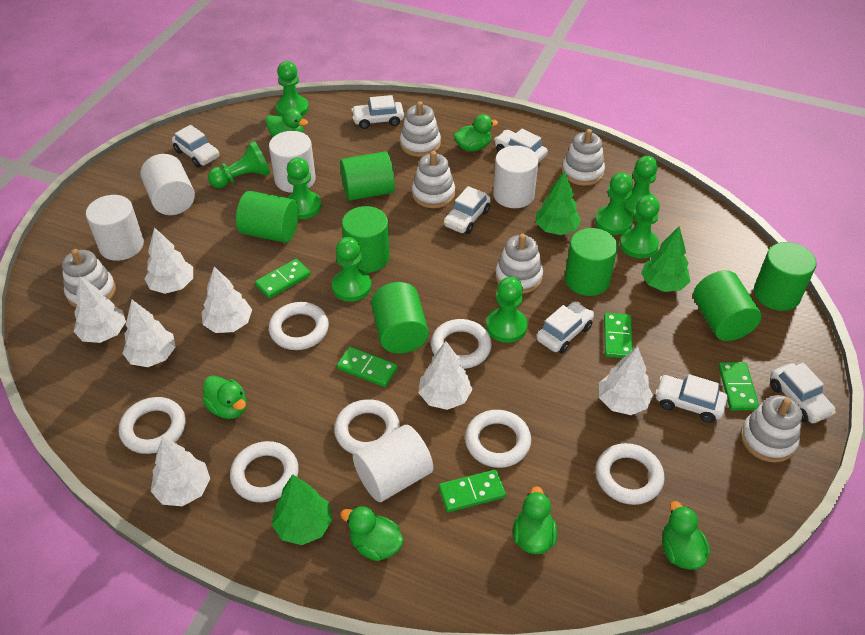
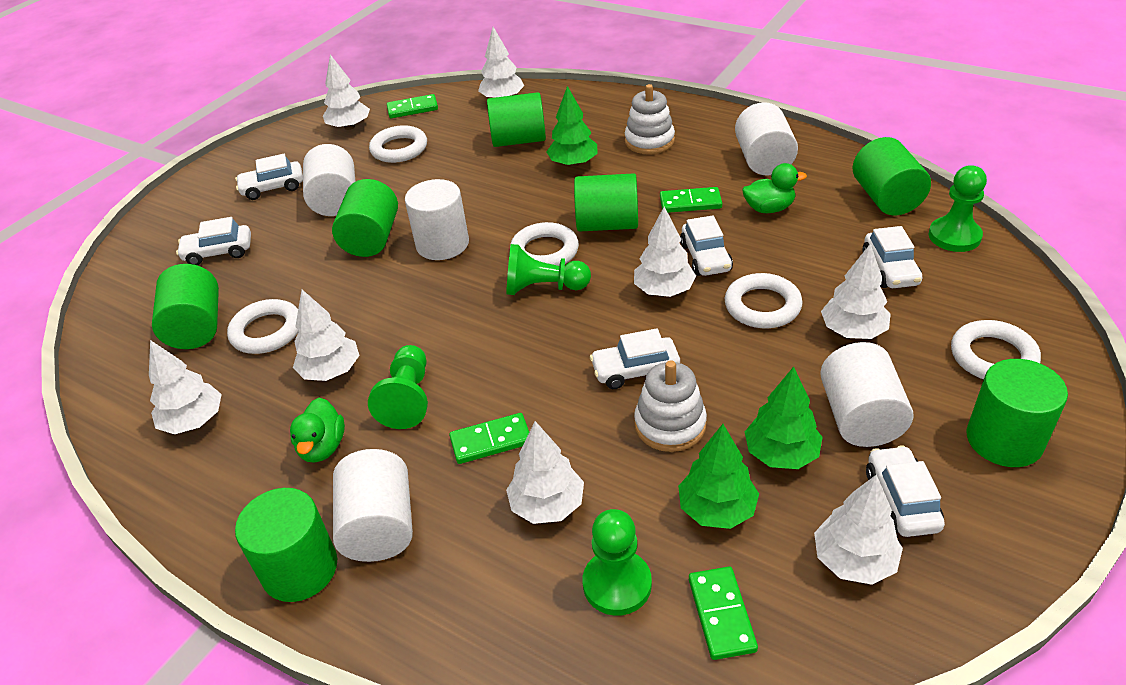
green domino: 5 -> 4
green duck: 6 -> 2
green pawn: 8 -> 4
white car: 7 -> 6
white ring: 7 -> 5
white stacking toy: 6 -> 2
white tree: 7 -> 8

